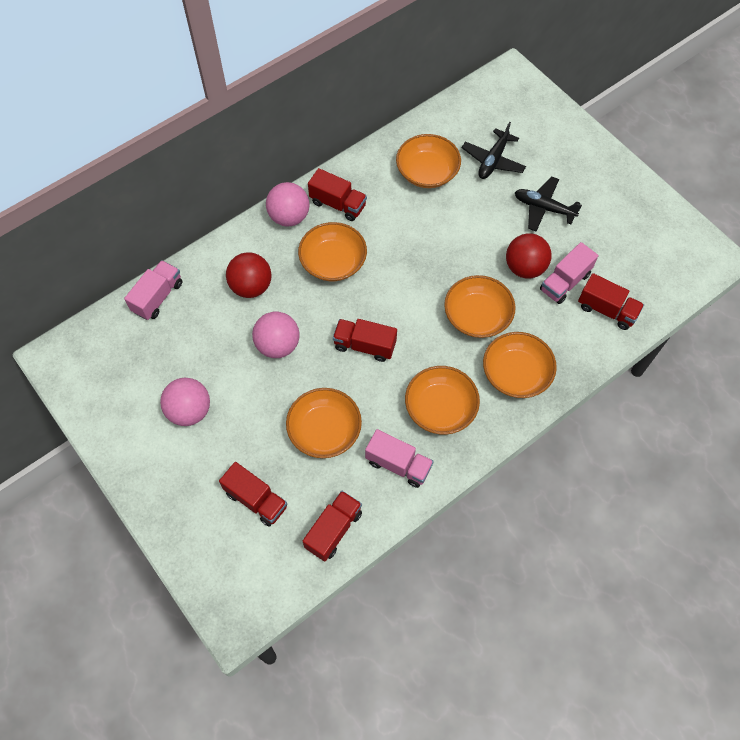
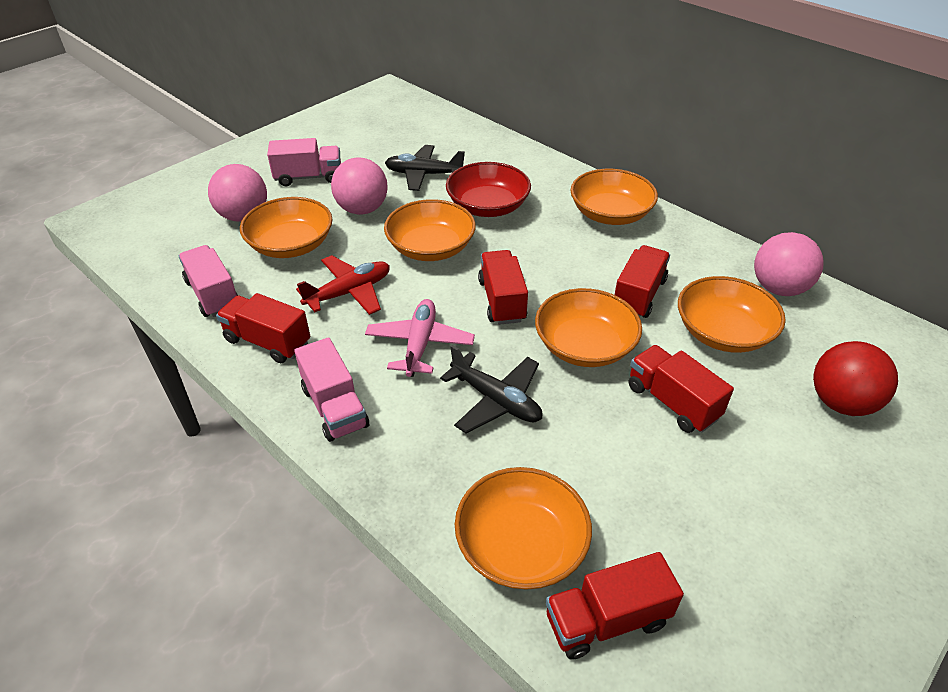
pink plane: 0 -> 1
red ball: 2 -> 1
red bowl: 0 -> 1
red plane: 0 -> 1

